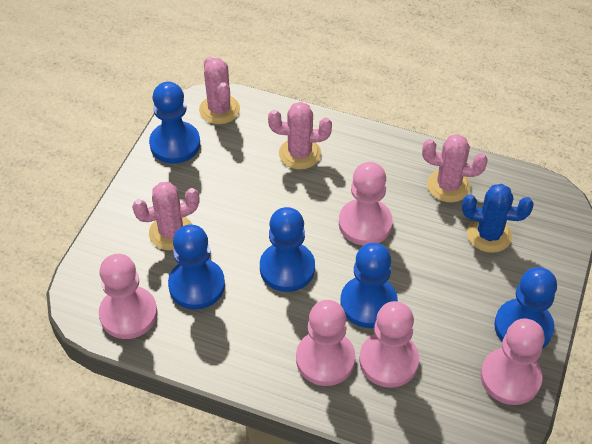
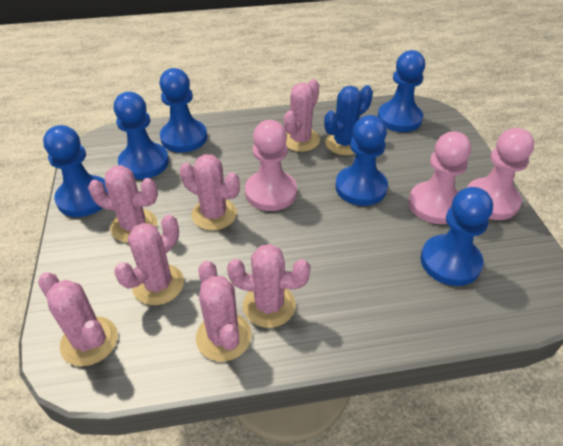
blue pawn: 5 -> 6
pink cactus: 4 -> 7
pink pawn: 5 -> 3

